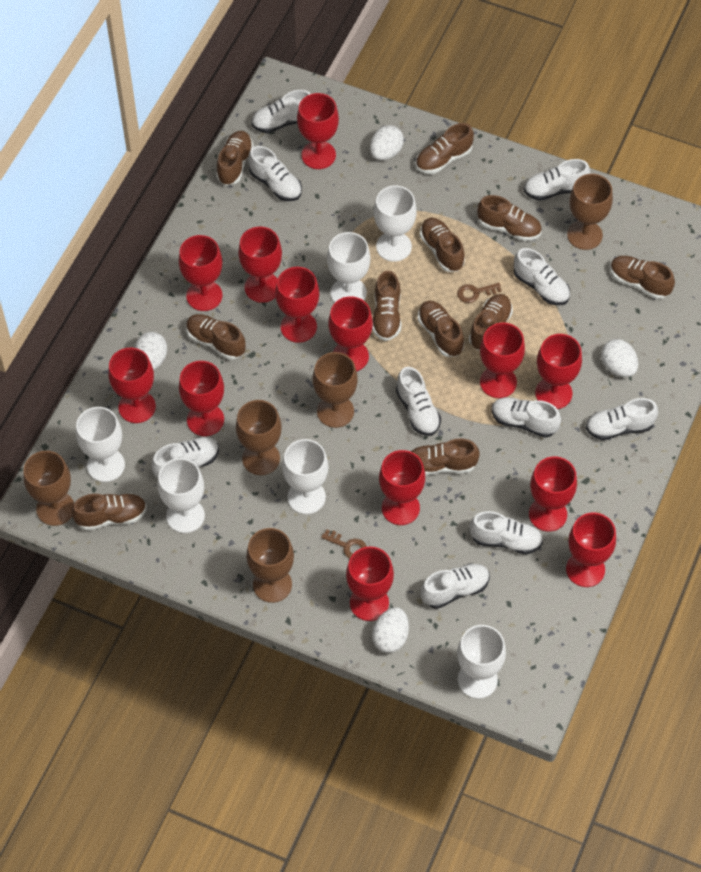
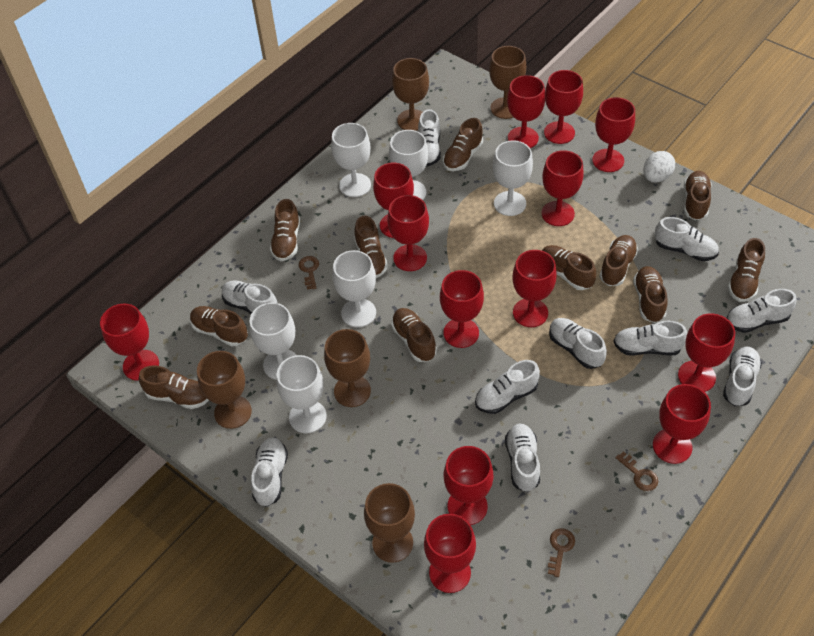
brown key: 2 -> 3
white egg: 4 -> 1

